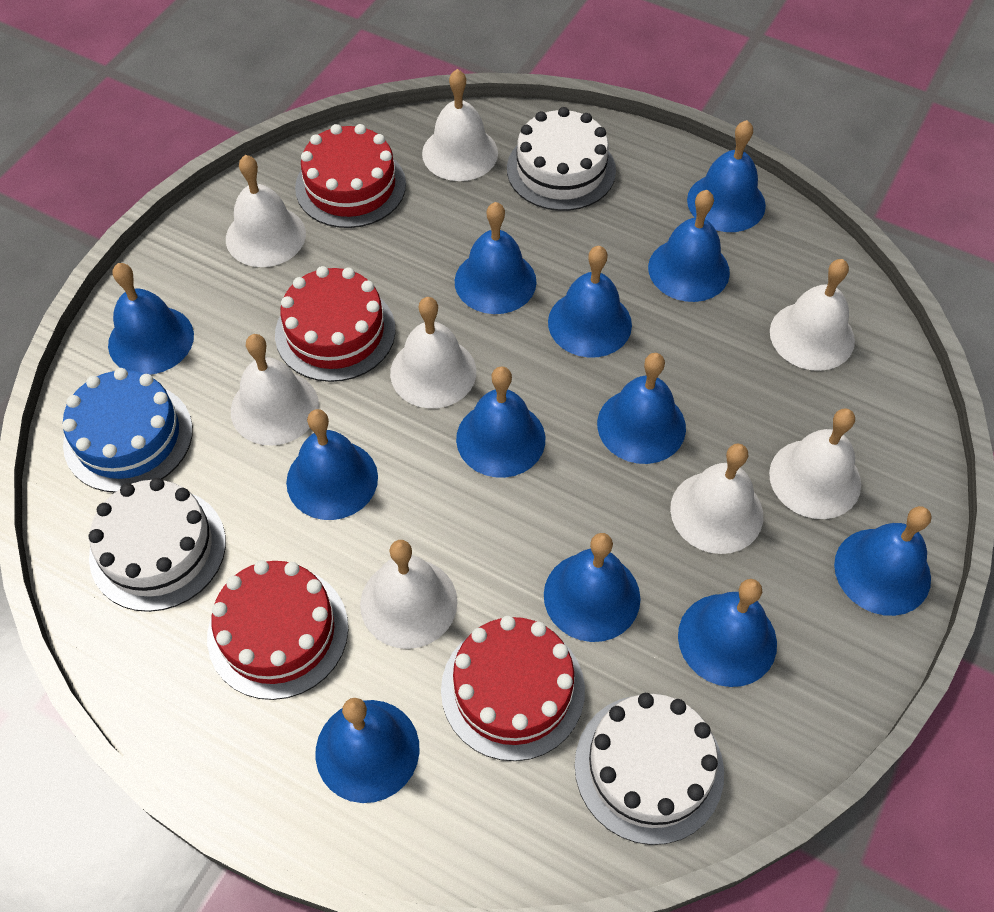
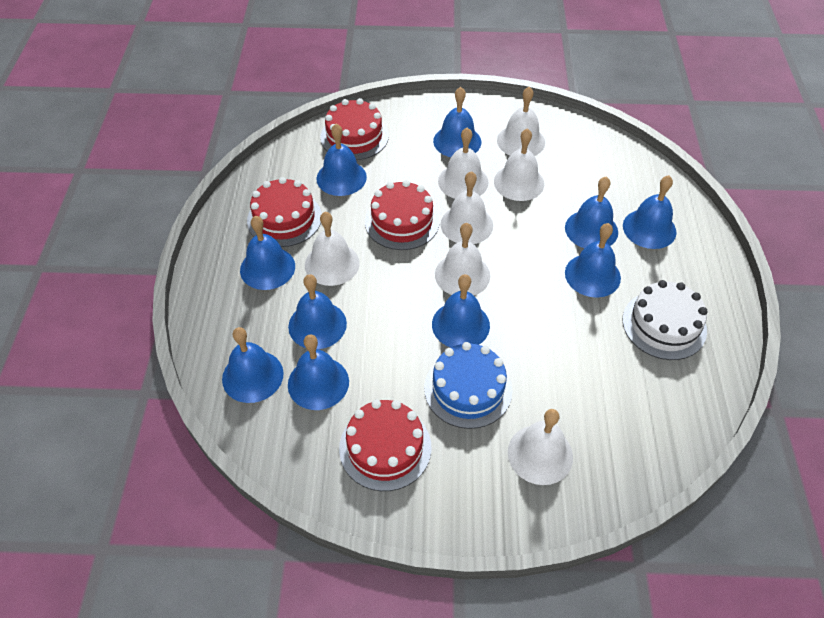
blue bell: 12 -> 10
white bell: 8 -> 7
white cake: 3 -> 1

